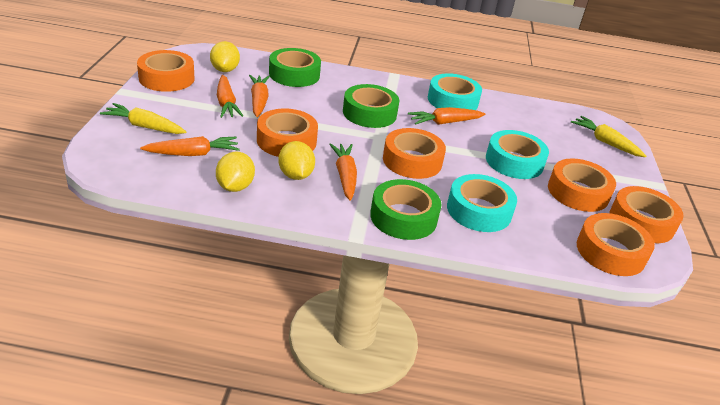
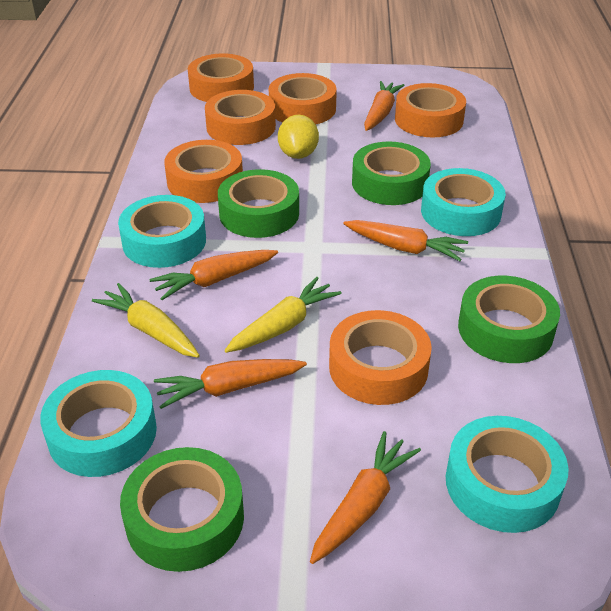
green tape: 3 -> 4
turquoise tape: 3 -> 4
yellow lemon: 3 -> 1

